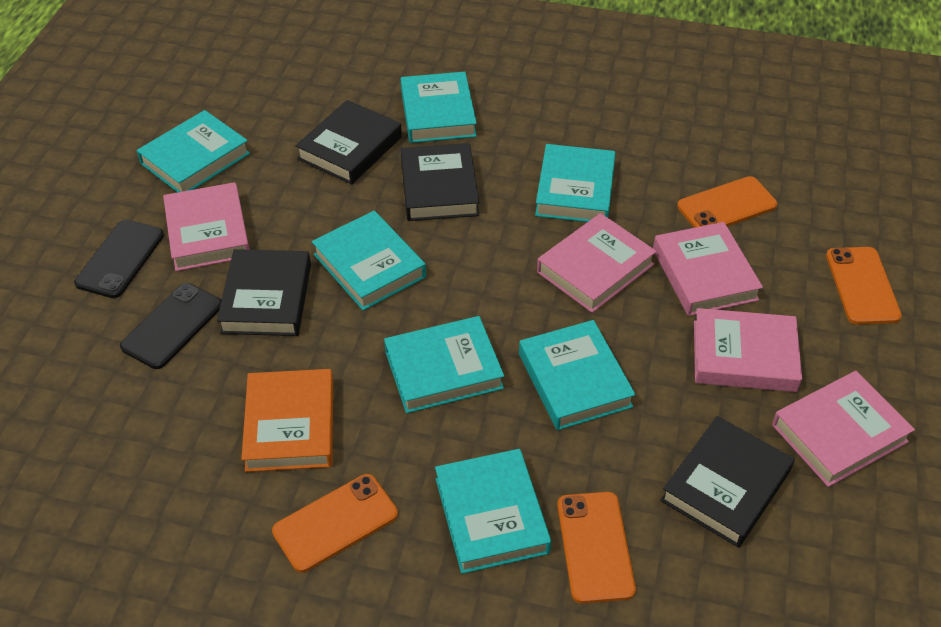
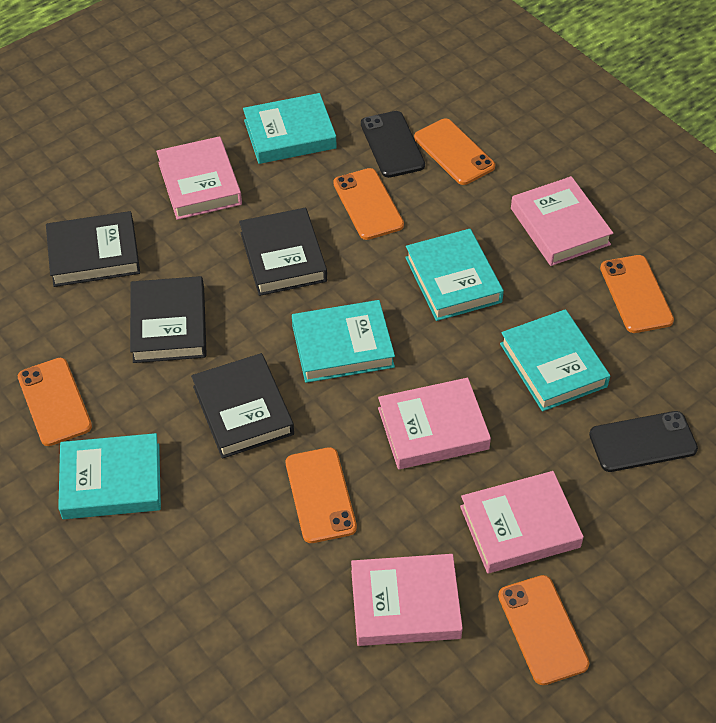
orange book: 1 -> 0
orange phone: 4 -> 6
turquoise book: 7 -> 5

